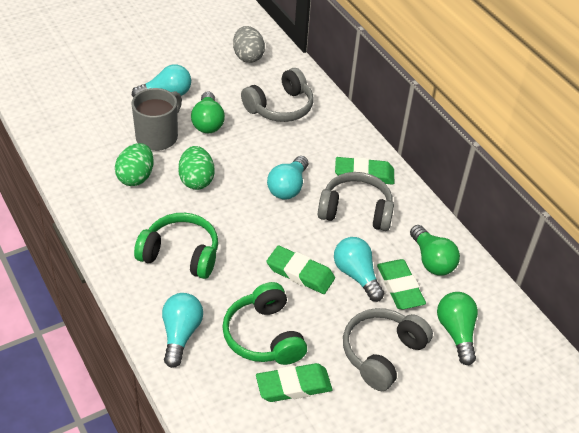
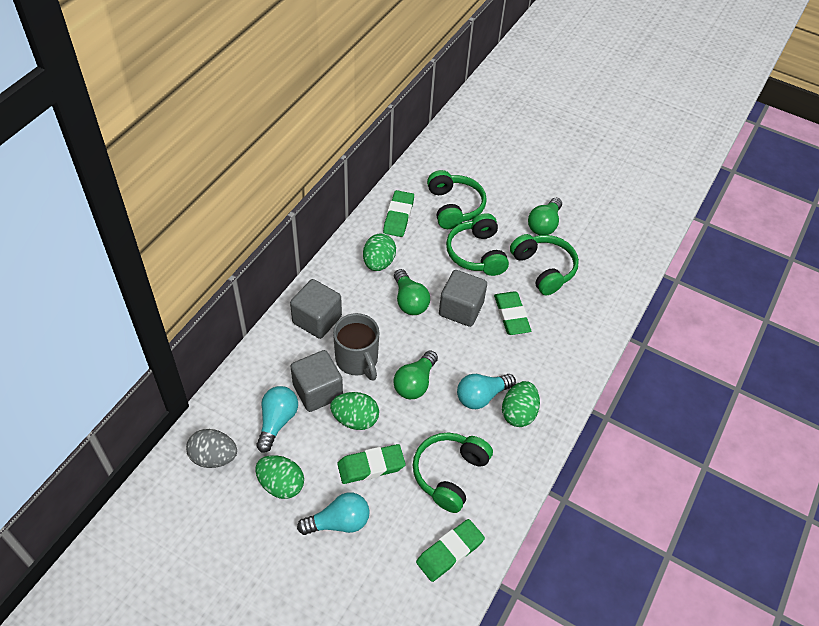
green egg: 2 -> 4
green headphones: 2 -> 4
grey cube: 0 -> 3
grey headphones: 3 -> 0
turquoise light bulb: 4 -> 3

